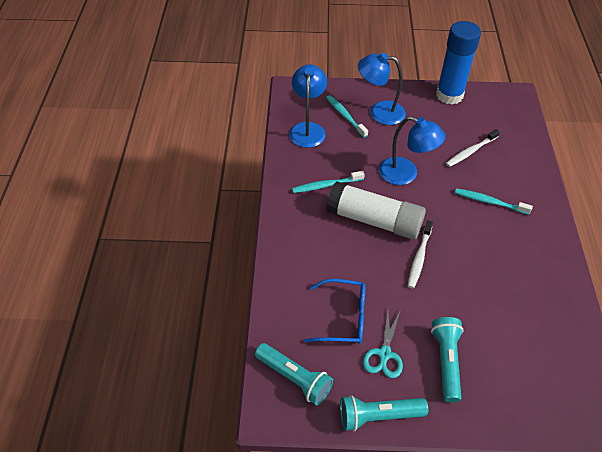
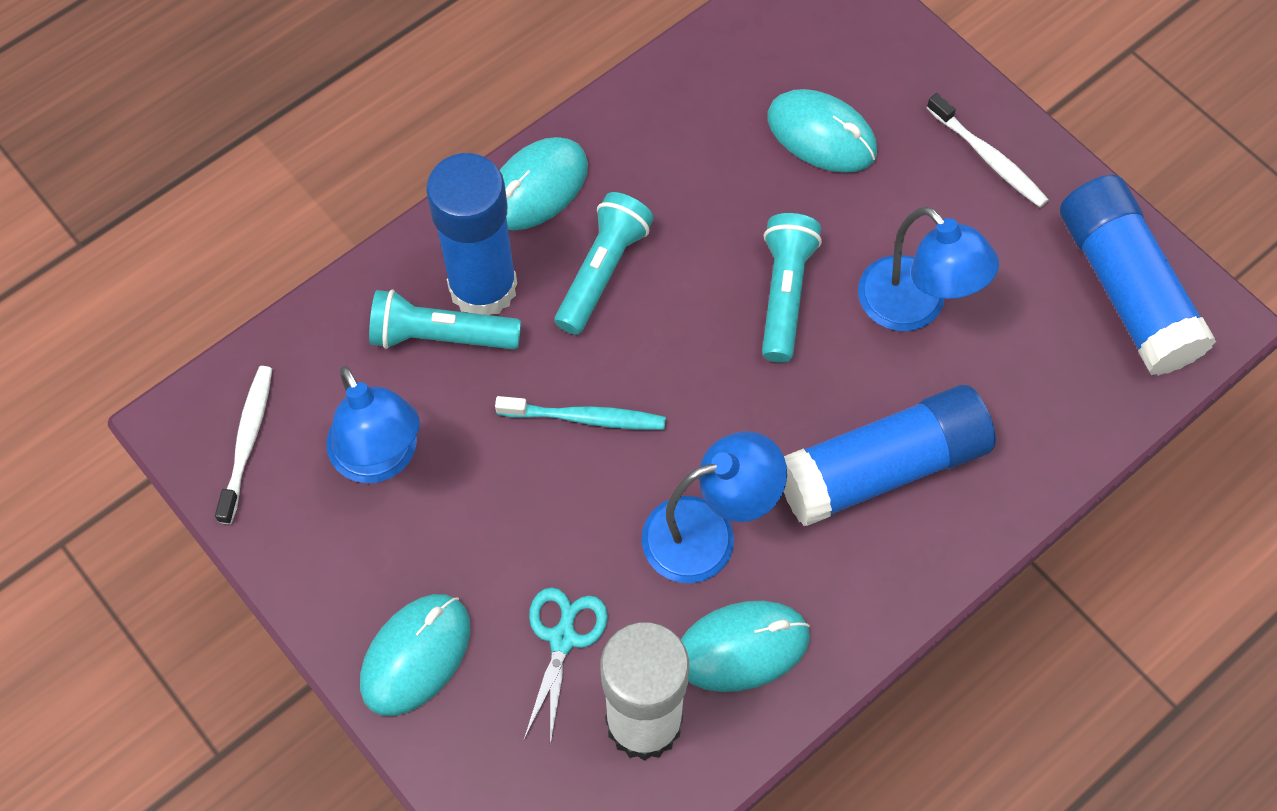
blue glasses: 1 -> 0
blue glue stick: 1 -> 3
turquoise mouse: 0 -> 4
turquoise toothbrush: 3 -> 1

